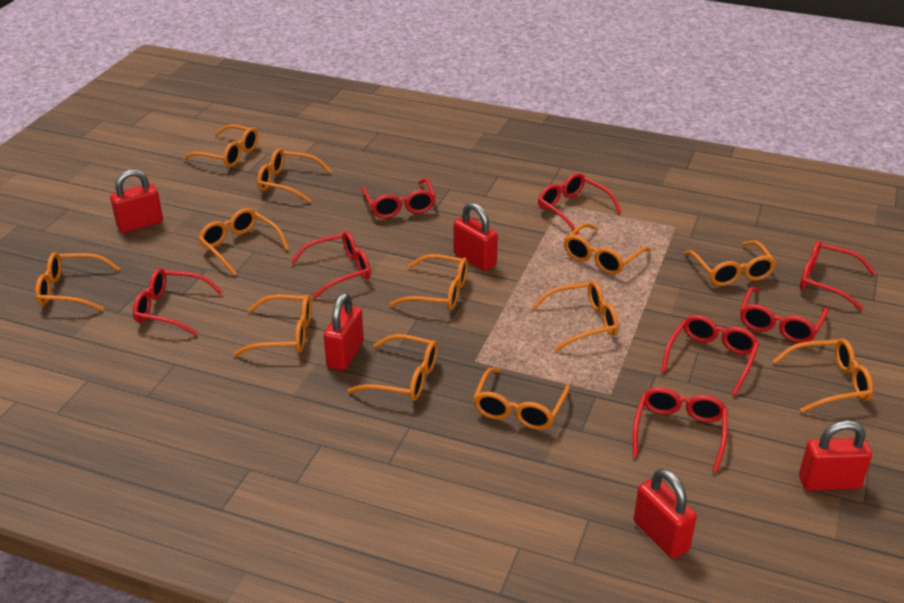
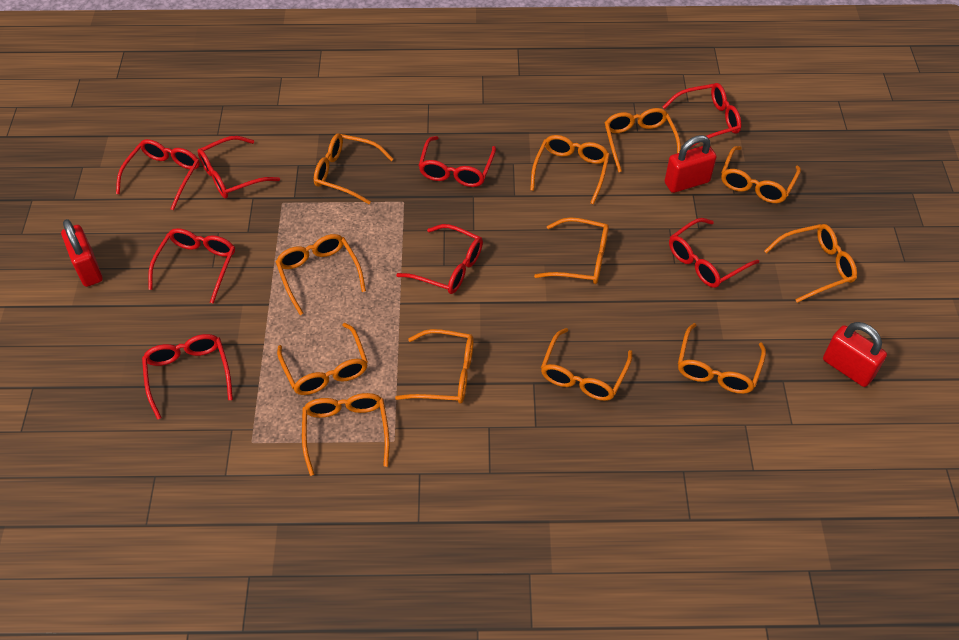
red padlock: 5 -> 3

